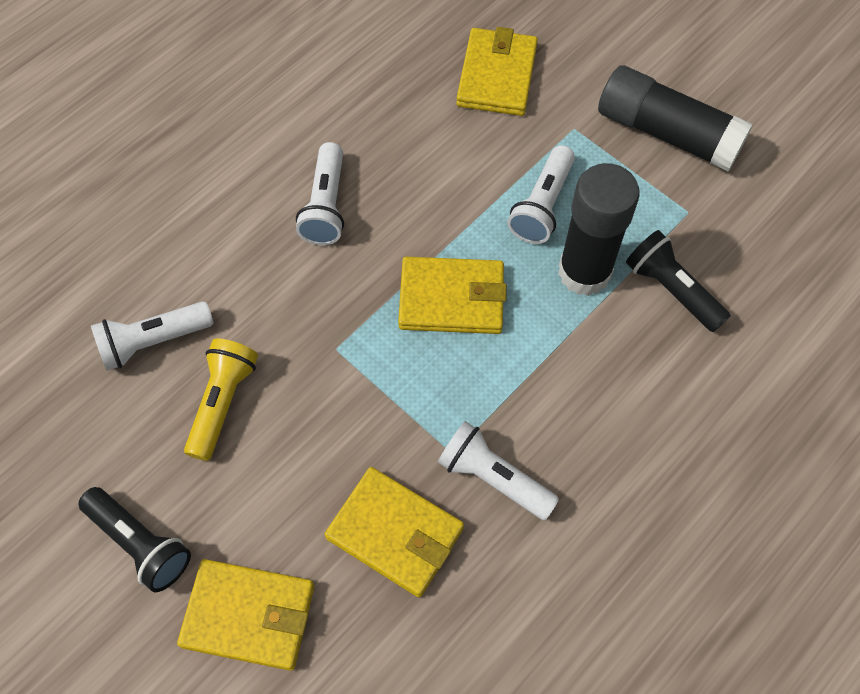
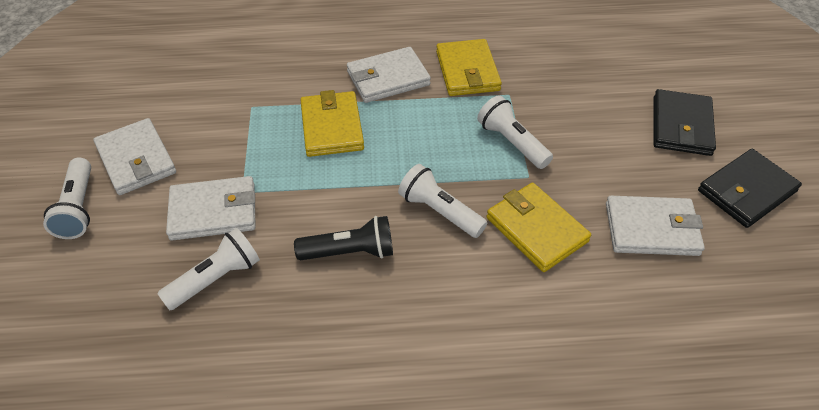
black flashlight: 2 -> 1
black glue stick: 2 -> 0
black wallet: 0 -> 2
white wallet: 0 -> 4
yellow flashlight: 1 -> 0
yellow wallet: 4 -> 3

